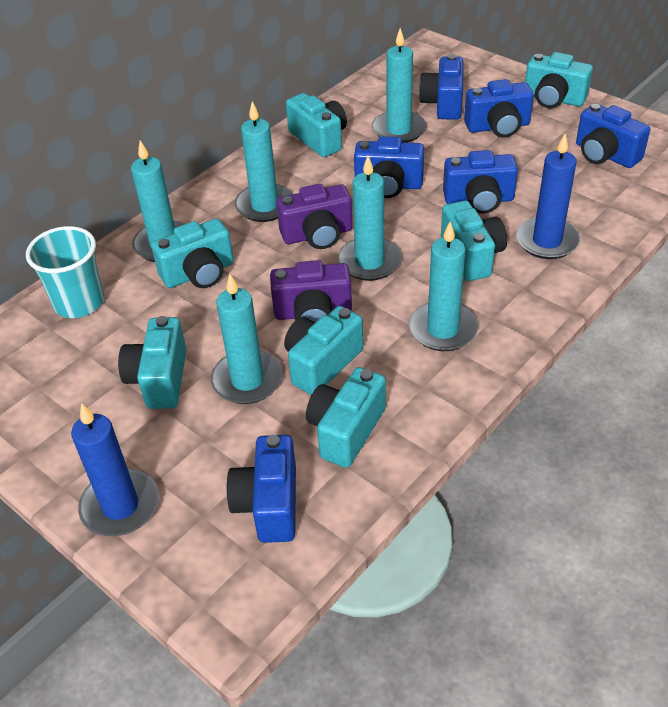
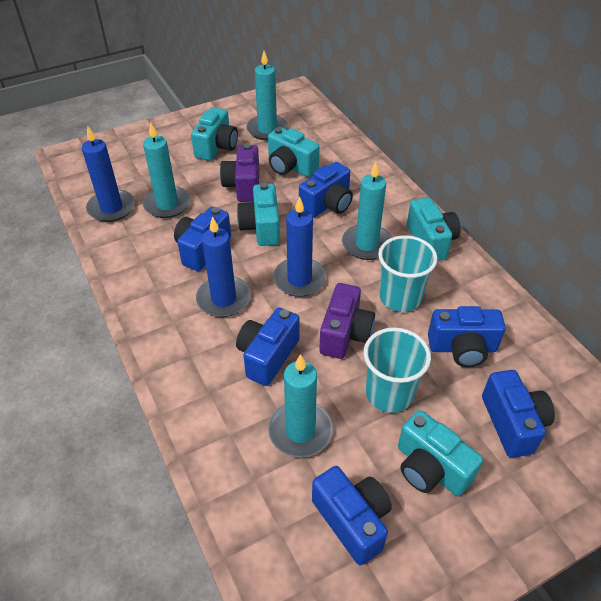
blue candle: 2 -> 3
turquoise camera: 7 -> 5
turquoise candle: 6 -> 4
turquoise cup: 1 -> 2

